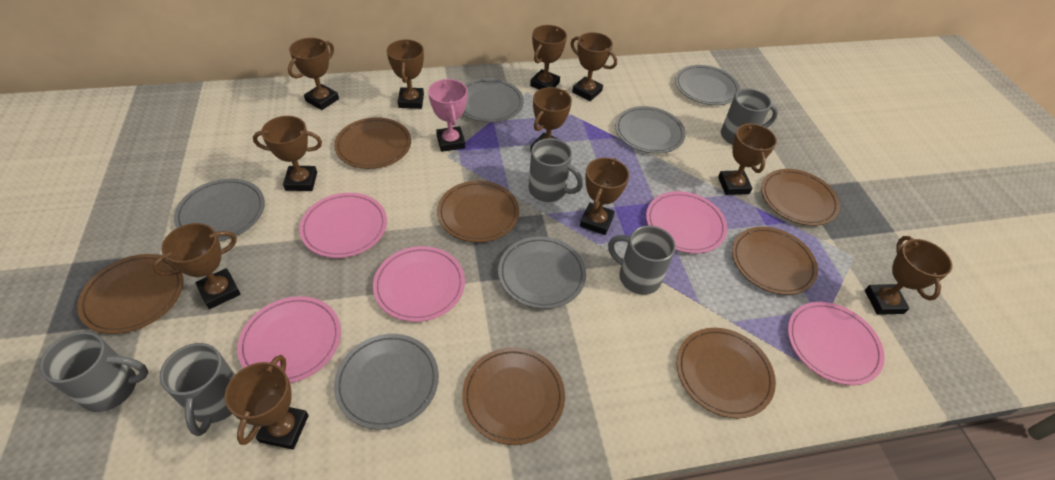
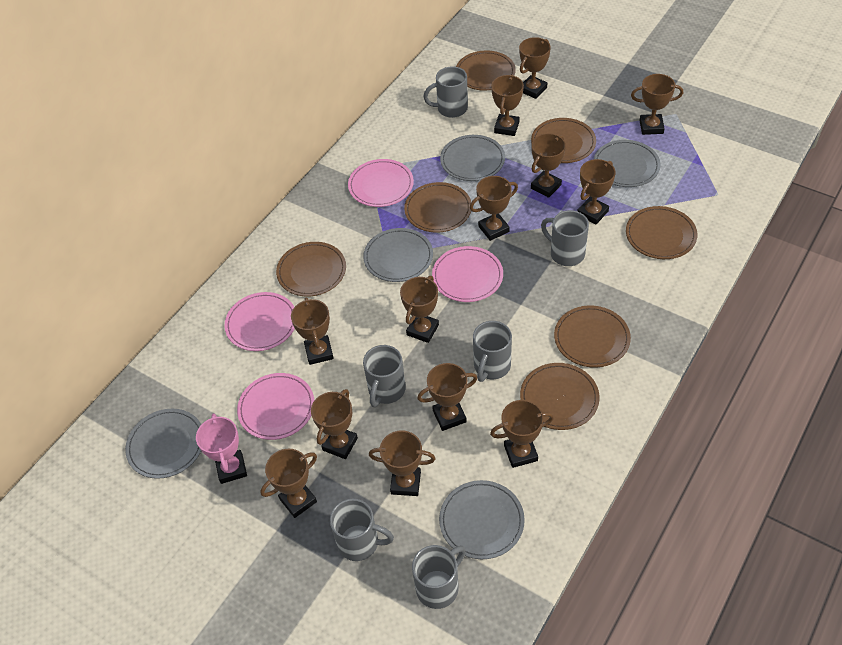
brown trophy: 11 -> 13
grey mug: 5 -> 6
grey plate: 6 -> 5
pink plate: 5 -> 4

